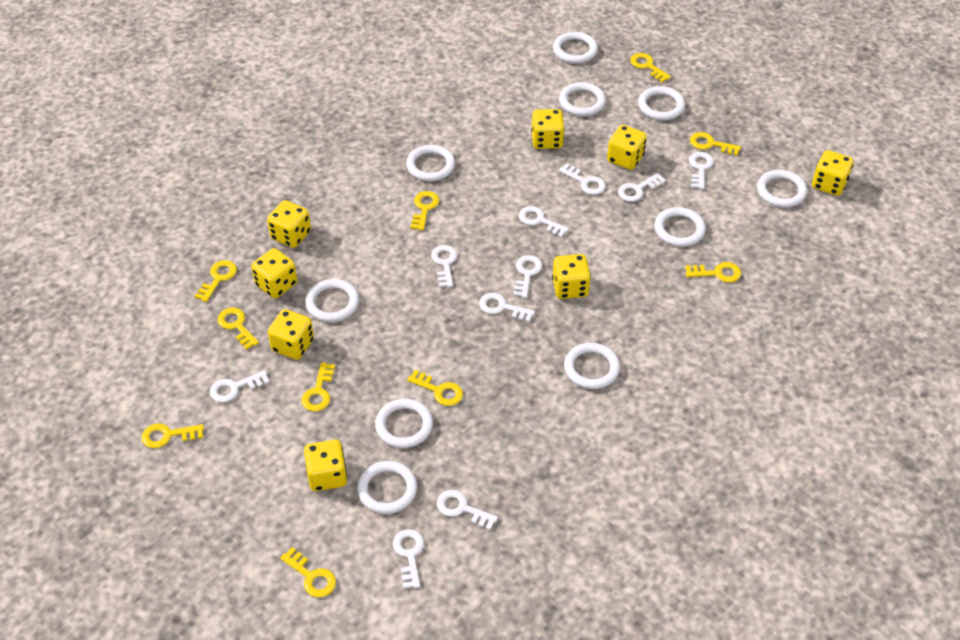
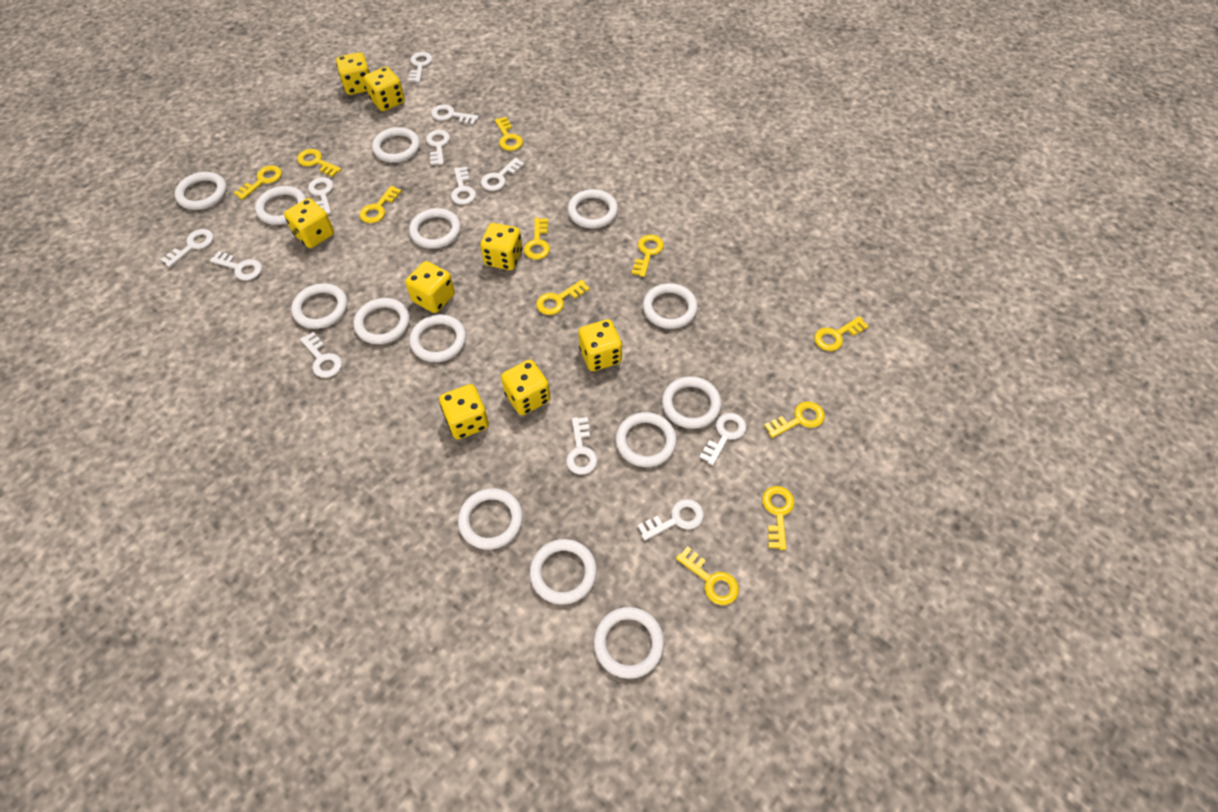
white key: 10 -> 12
white ring: 10 -> 14
yellow key: 10 -> 11

